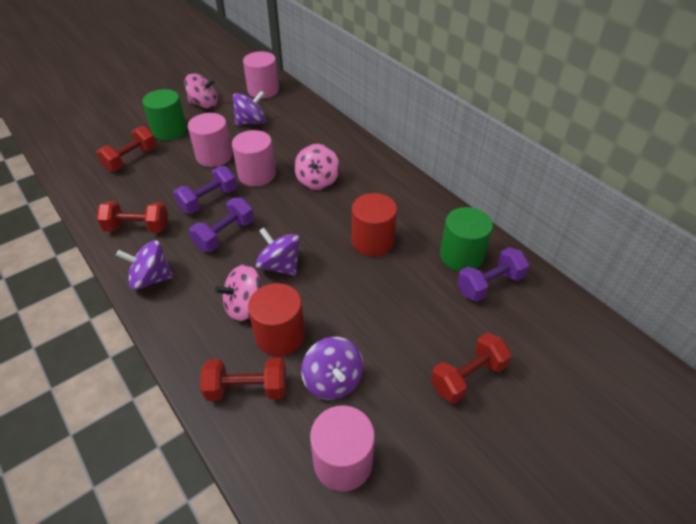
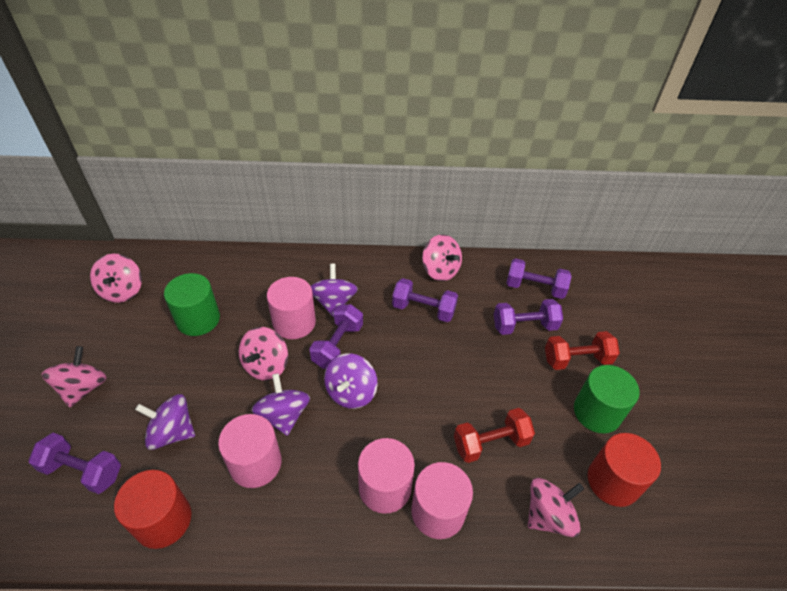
pink spinning top: 3 -> 5
purple dumbbell: 3 -> 5
red dumbbell: 4 -> 2

